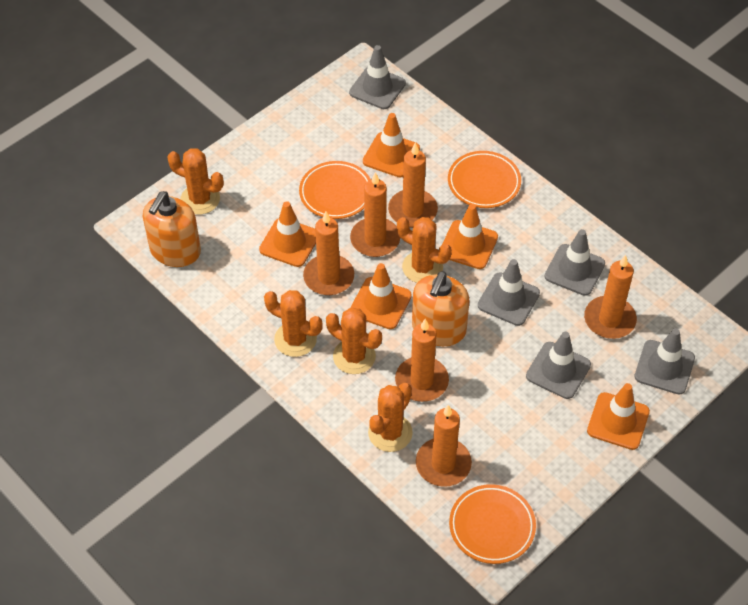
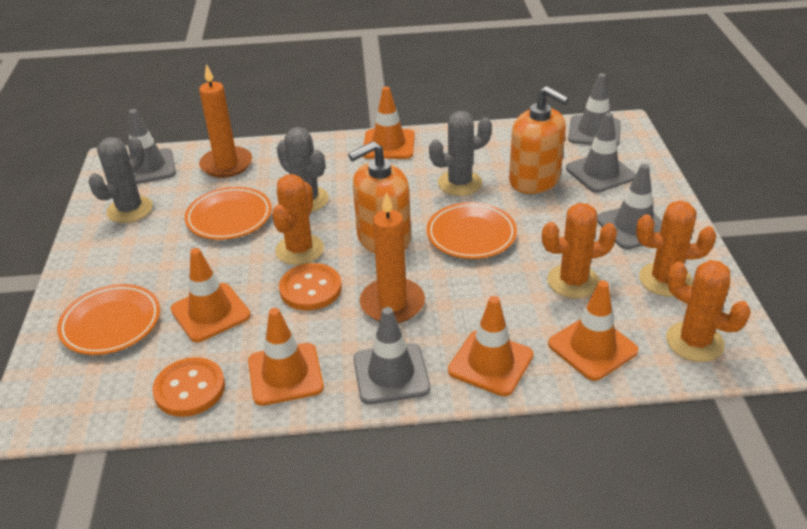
grey cactus: 0 -> 3
orange button: 0 -> 2
orange cactus: 5 -> 4
orange candle: 6 -> 2

